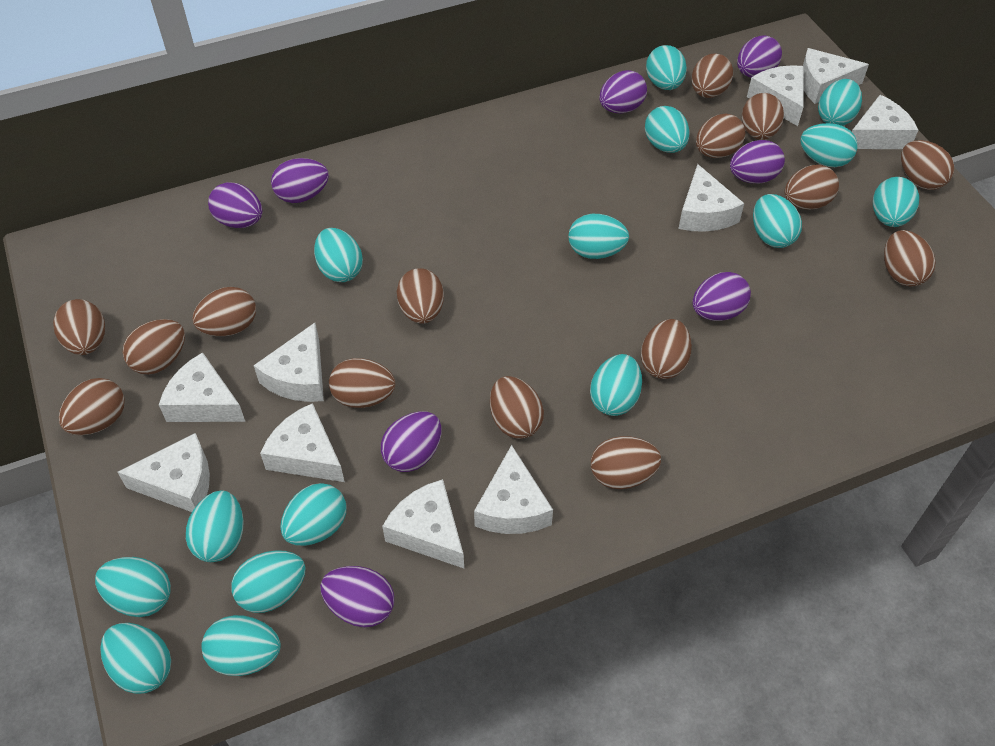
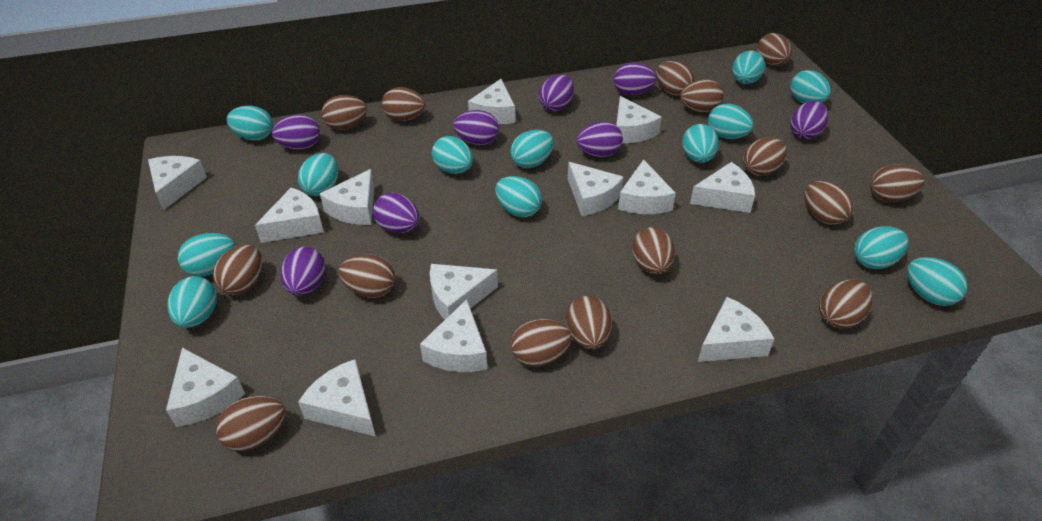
turquoise egg: 15 -> 13
white cheese: 10 -> 13

